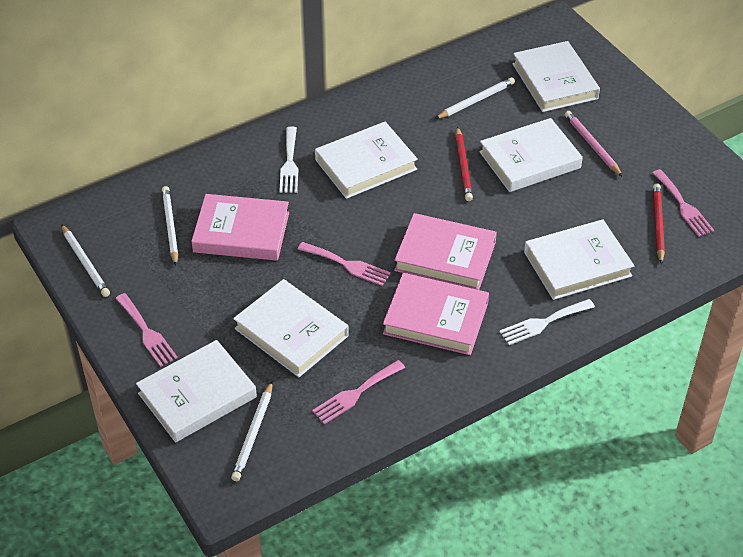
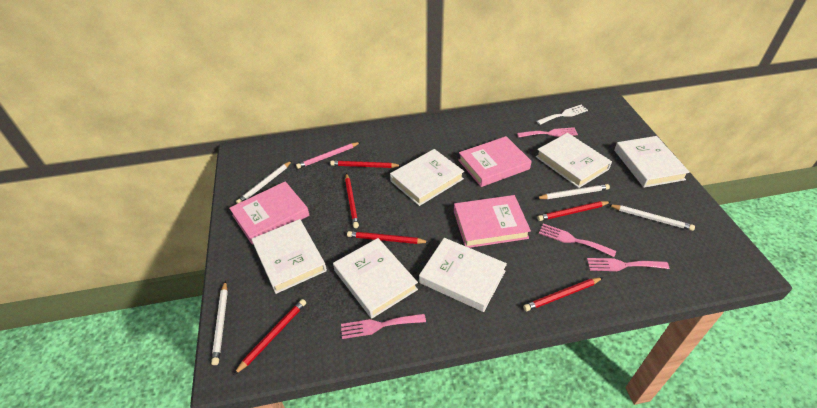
red pencil: 2 -> 6
white fork: 2 -> 1

